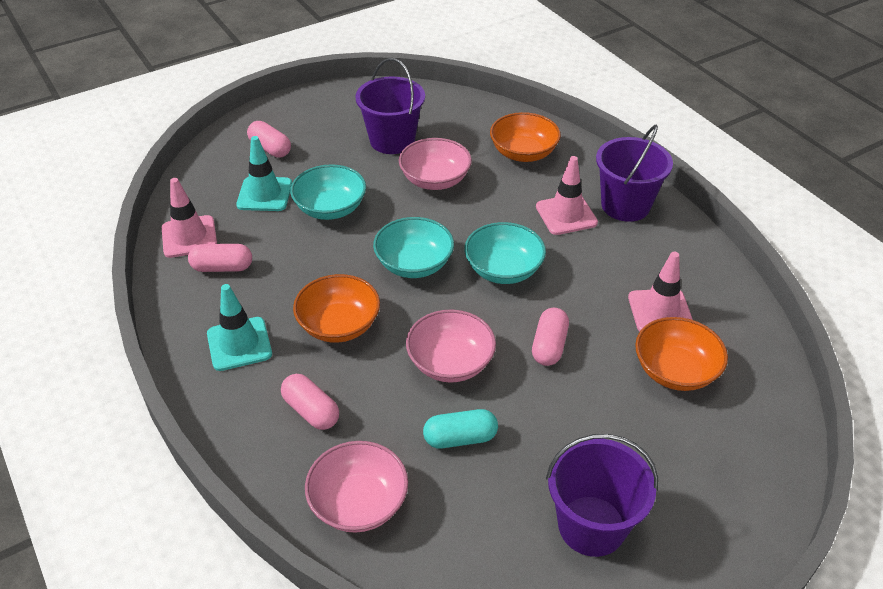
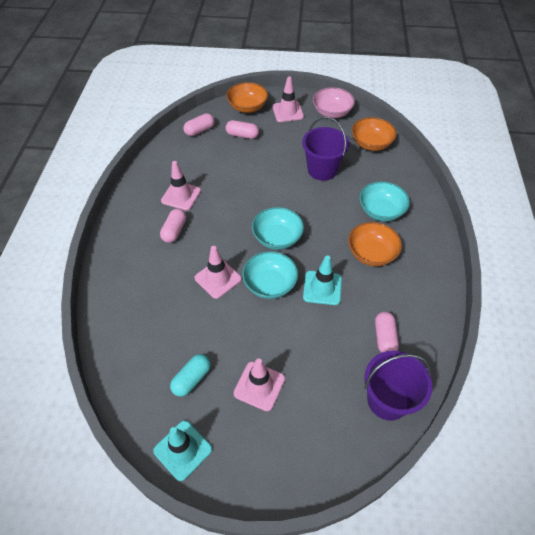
pink bowl: 3 -> 1
pink traffic cone: 3 -> 4
purple bucket: 3 -> 2

